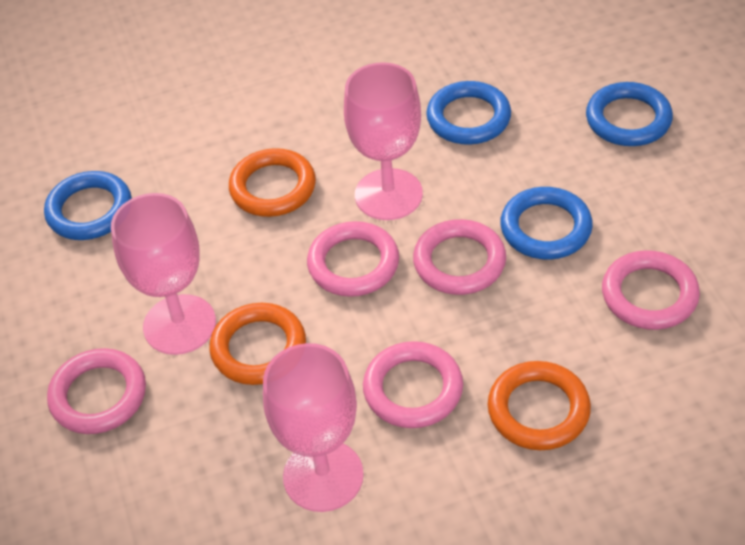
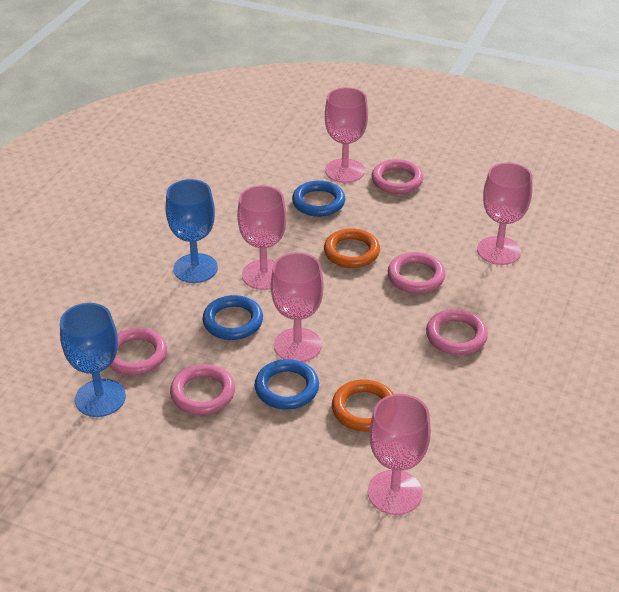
blue goblet: 0 -> 2
blue ring: 4 -> 3
orange ring: 3 -> 2
pink goblet: 3 -> 5

